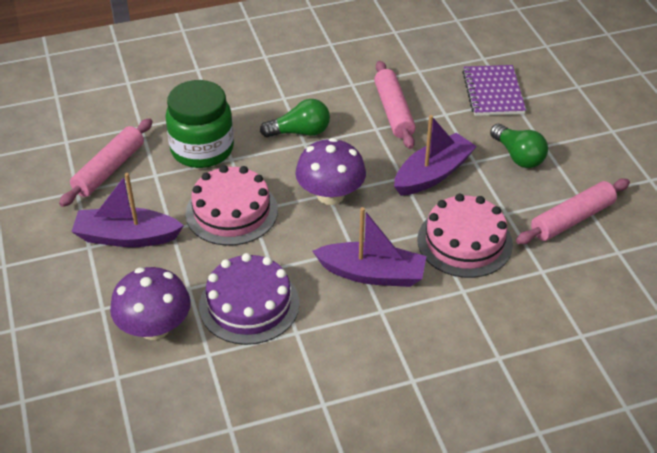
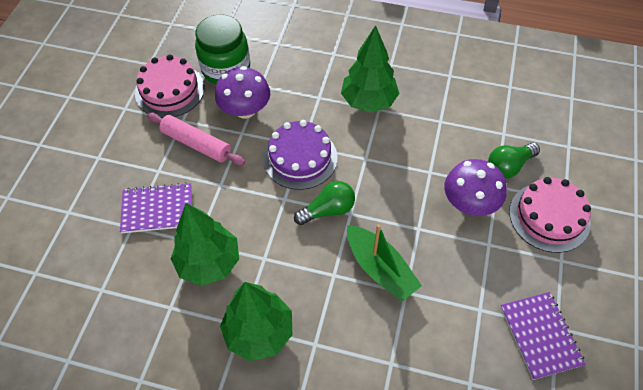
green boat: 0 -> 1
green tree: 0 -> 3
pink rolling pin: 3 -> 1
purple boat: 3 -> 0
purple notebook: 1 -> 2

